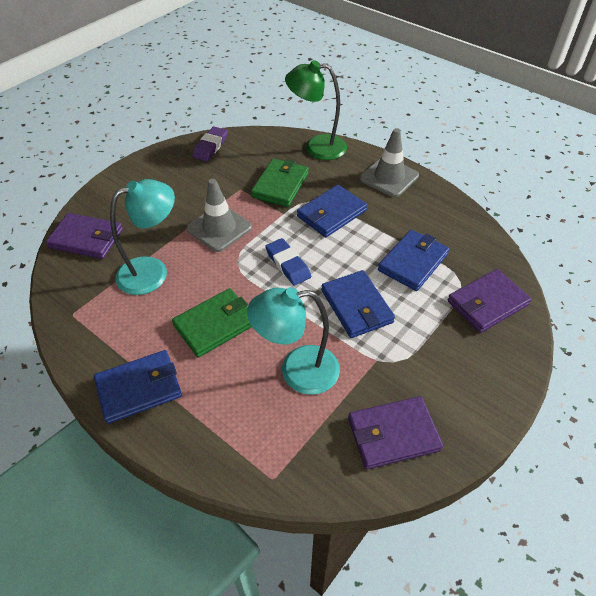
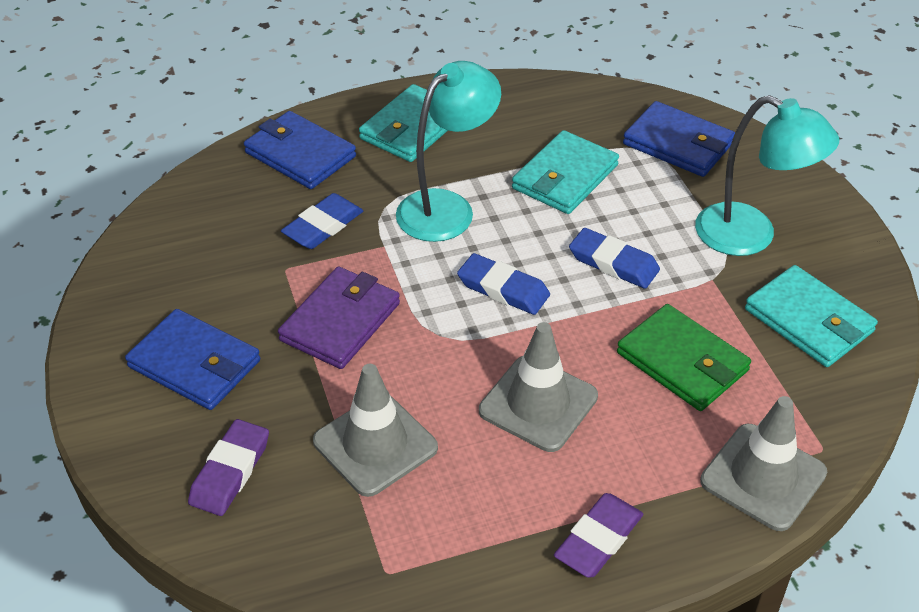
blue eraser: 1 -> 3
blue wallet: 4 -> 3
green lamp: 1 -> 0
green wallet: 2 -> 1
grey traffic cone: 2 -> 3
purple eraser: 1 -> 2
purple wallet: 3 -> 1
turquoise wallet: 0 -> 3

